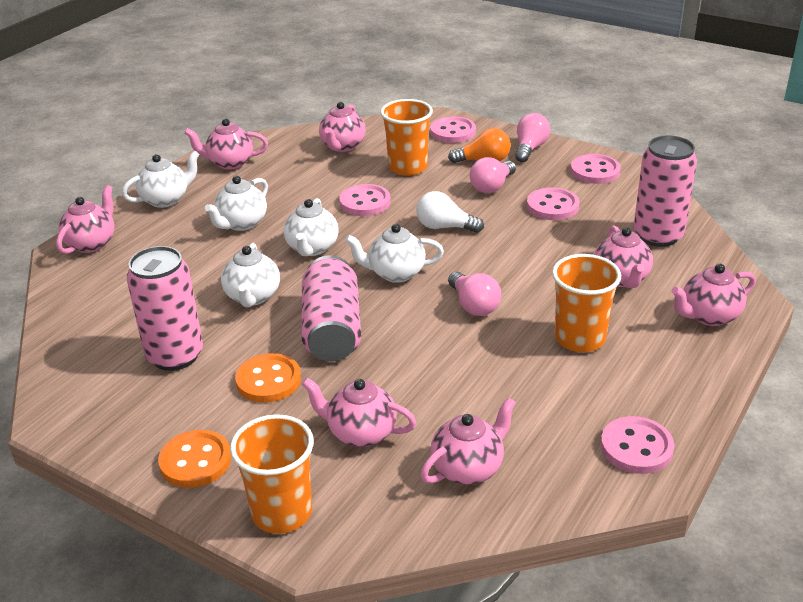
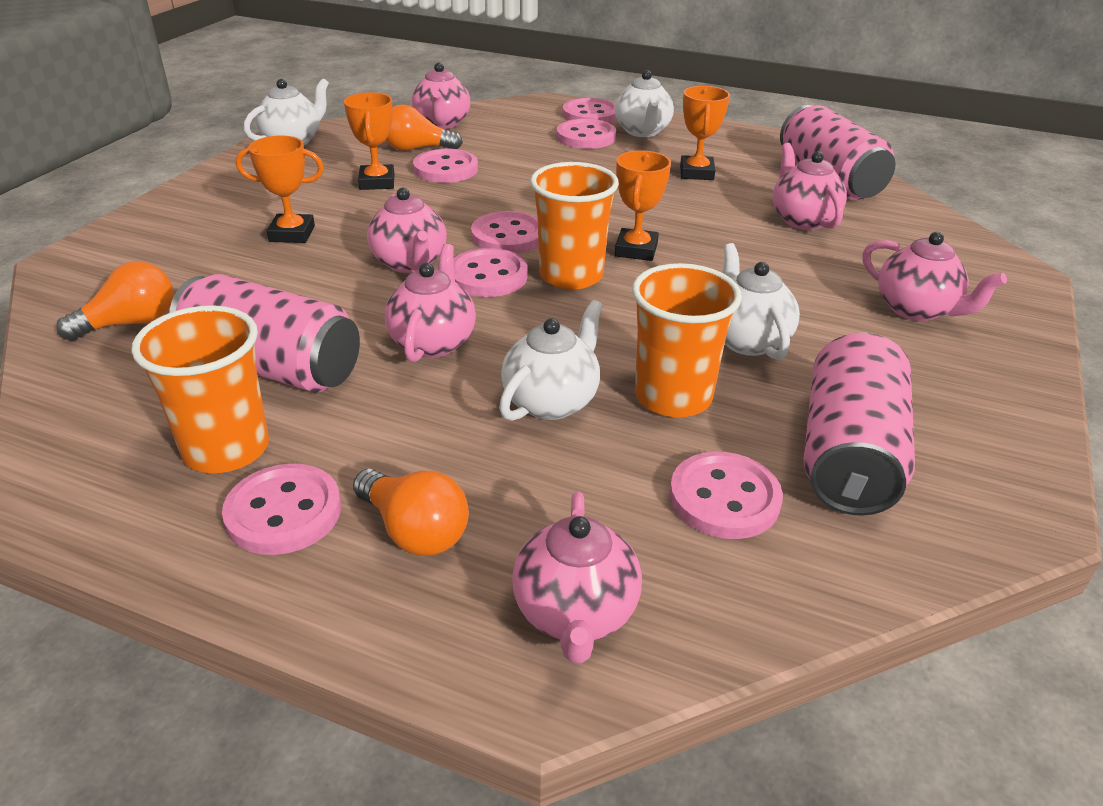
orange button: 2 -> 0
orange light bulb: 1 -> 3
orange trophy: 0 -> 4
pink button: 5 -> 7
pink light bulb: 3 -> 0
pink teapot: 7 -> 6
white light bulb: 1 -> 0
white teapot: 5 -> 4

